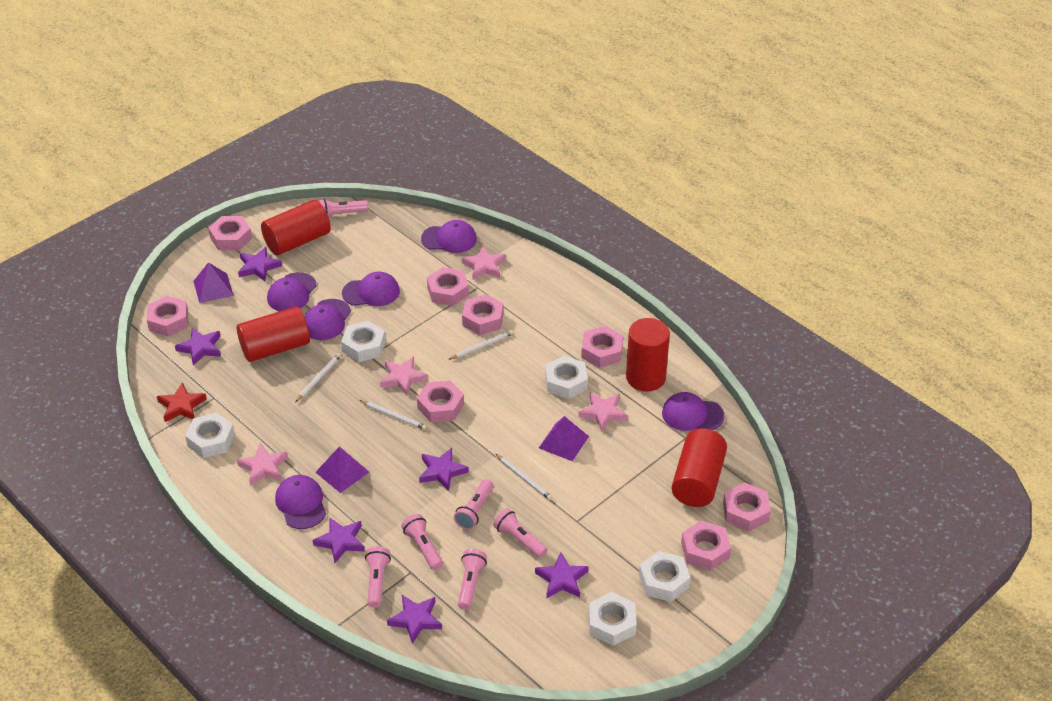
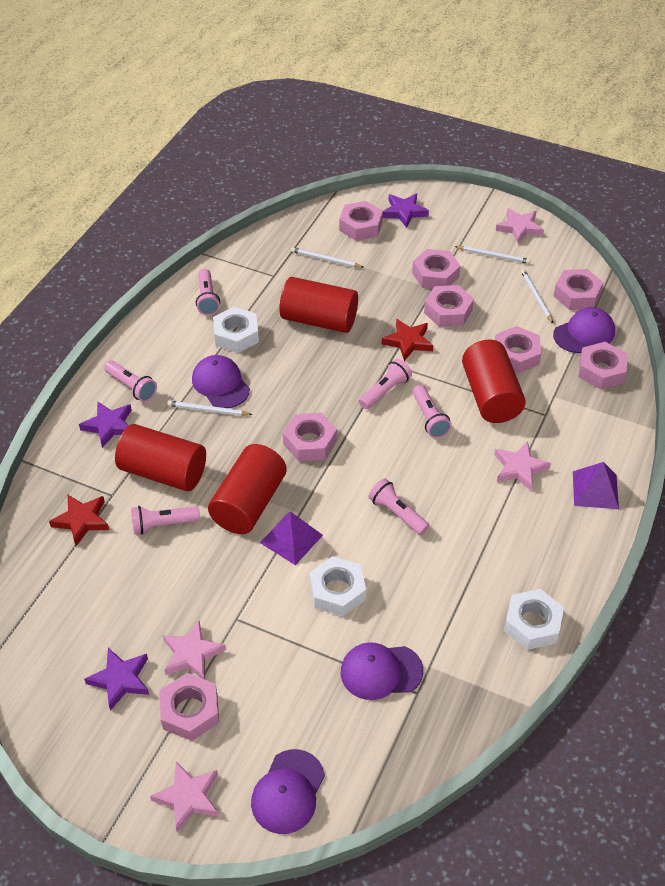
purple cap: 6 -> 4
purple pyramid: 3 -> 2
purple star: 6 -> 3
red star: 1 -> 2
white nut: 5 -> 3

